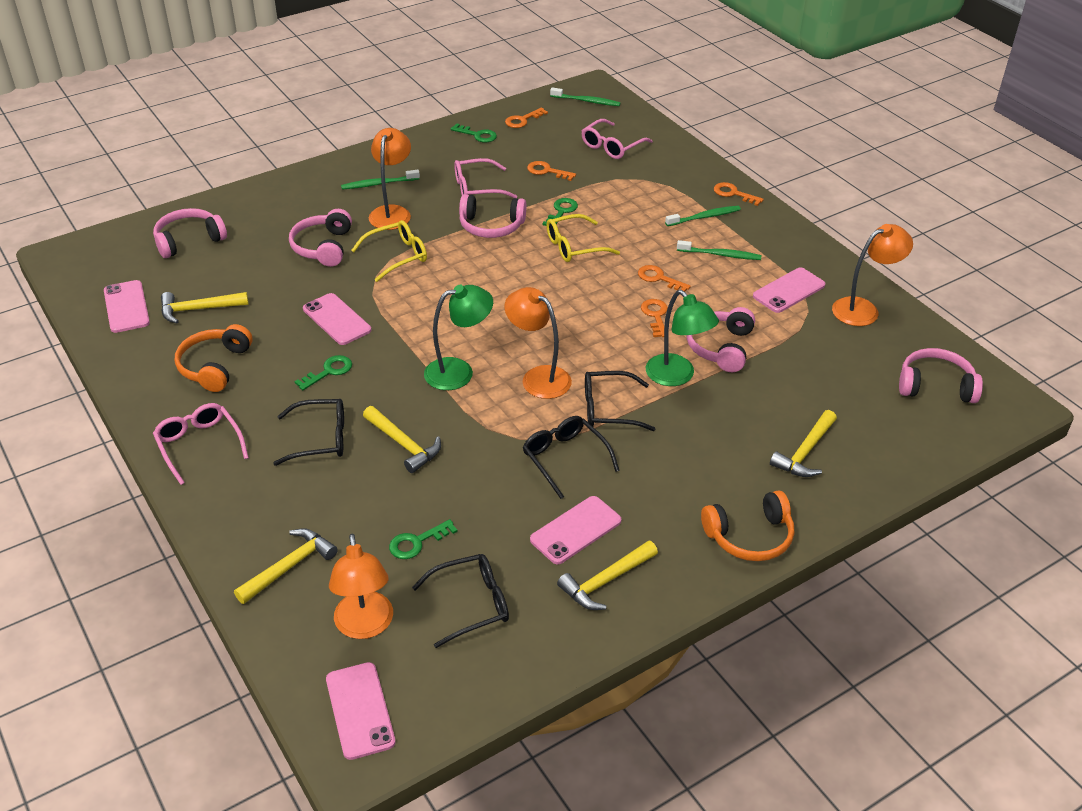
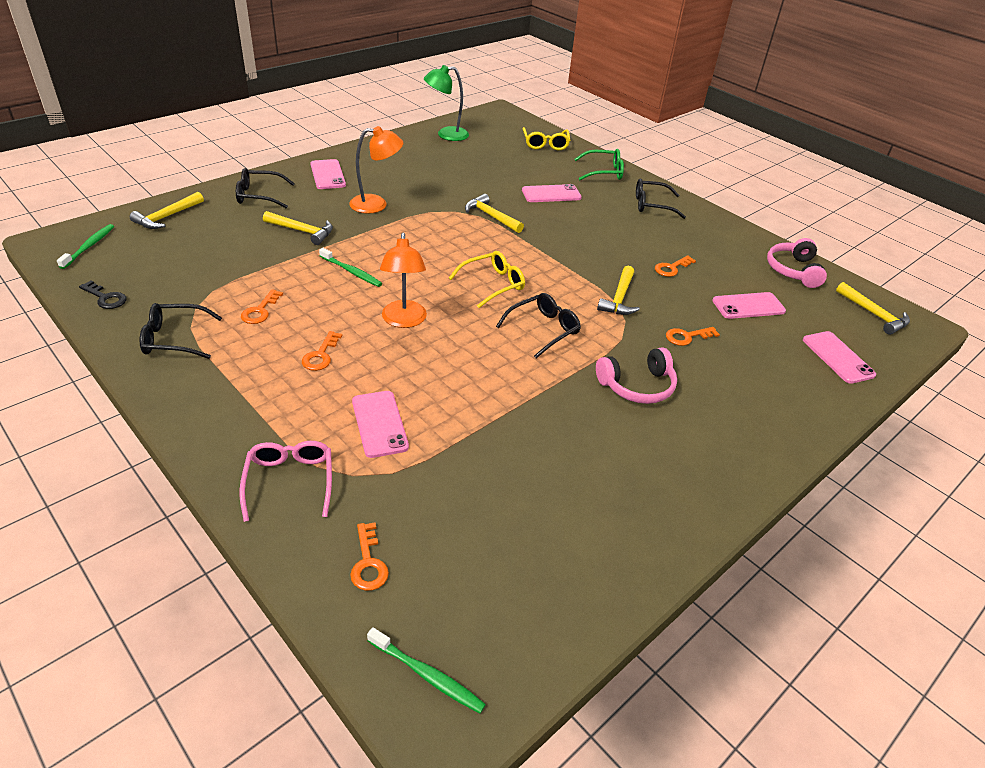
black key: 0 -> 1
green glasses: 0 -> 1
green key: 4 -> 0
green lamp: 2 -> 1
green toothbrush: 4 -> 3
orange headphones: 2 -> 0
orange lamp: 4 -> 2
pink glasses: 3 -> 1
pink headphones: 5 -> 2

